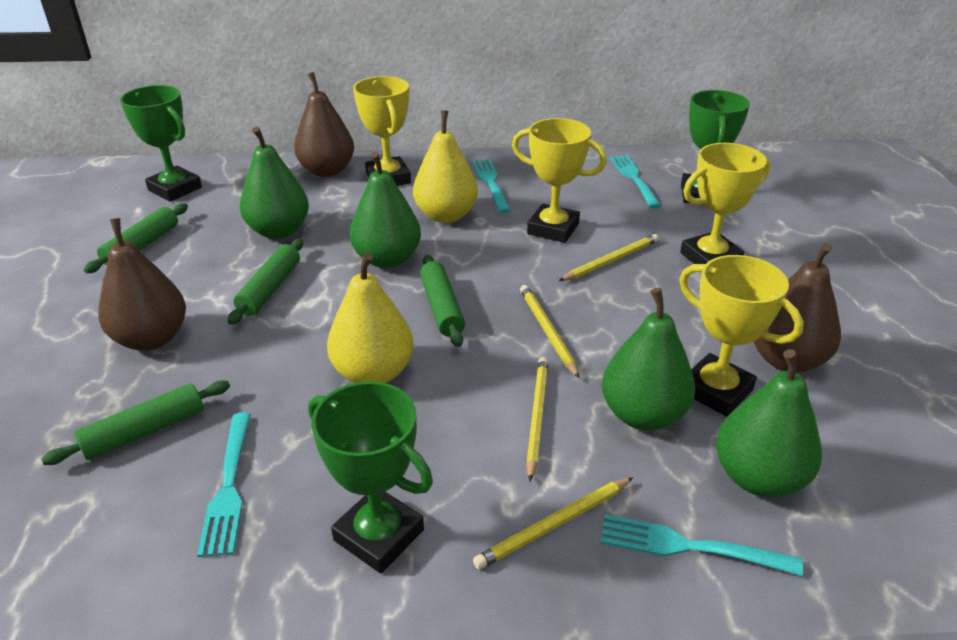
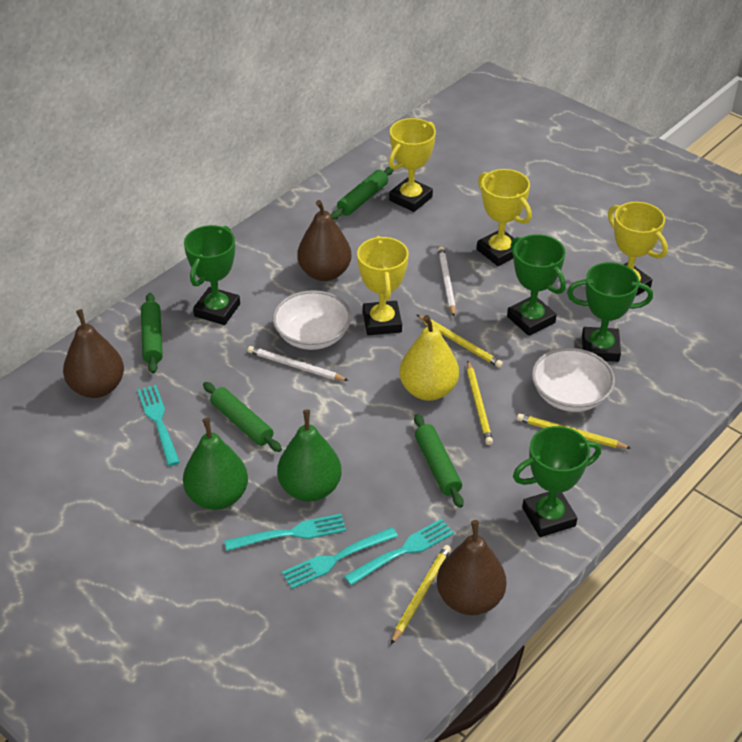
green pear: 4 -> 2
green trophy: 3 -> 4
white bowl: 0 -> 2
white pencil: 0 -> 2
yellow pear: 2 -> 1

